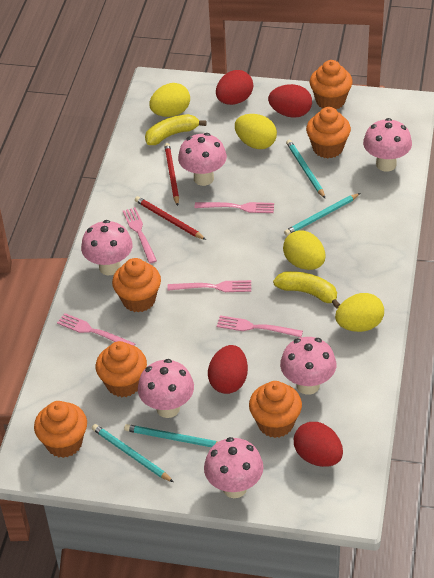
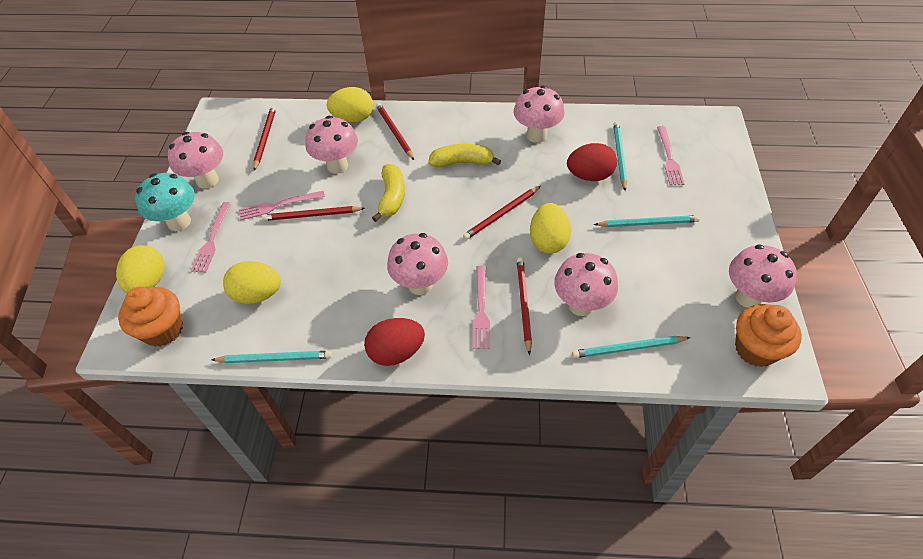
orange cupcake: 6 -> 2
pink fork: 5 -> 4
red egg: 4 -> 2
red pencil: 2 -> 5
turquoise mushroom: 0 -> 1

